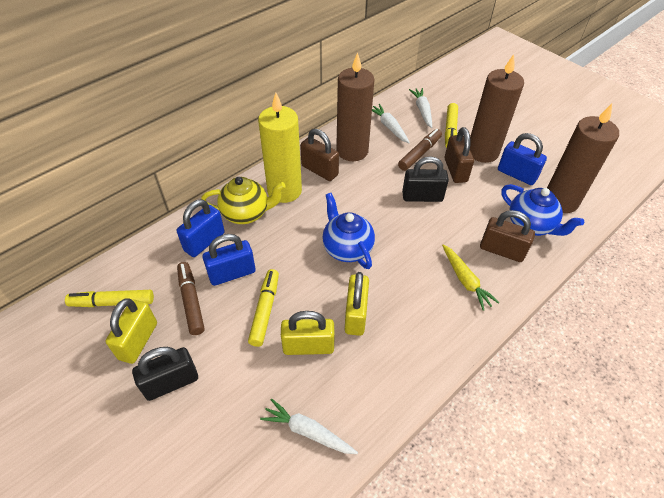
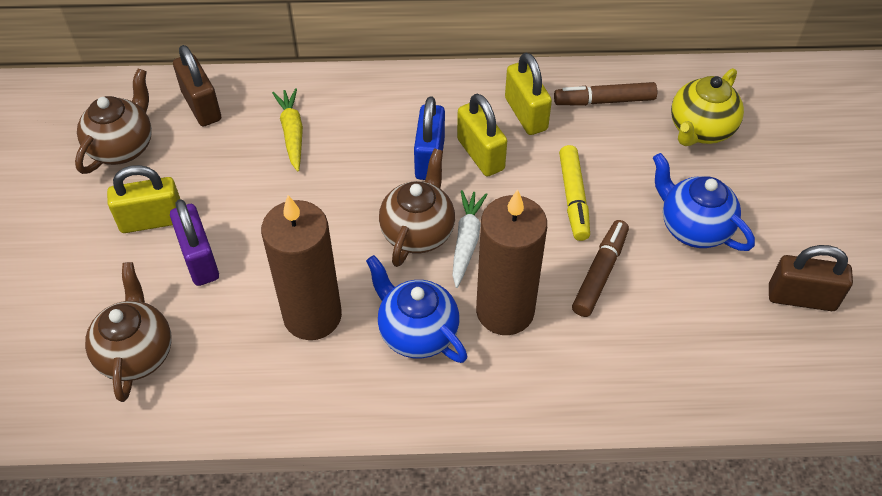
black padlock: 2 -> 0
blue padlock: 3 -> 1
brown candle: 3 -> 2
brown padlock: 3 -> 2
brown teapot: 0 -> 3
purple padlock: 0 -> 1
white carrot: 3 -> 1
yellow candle: 1 -> 0
yellow marker: 3 -> 1

